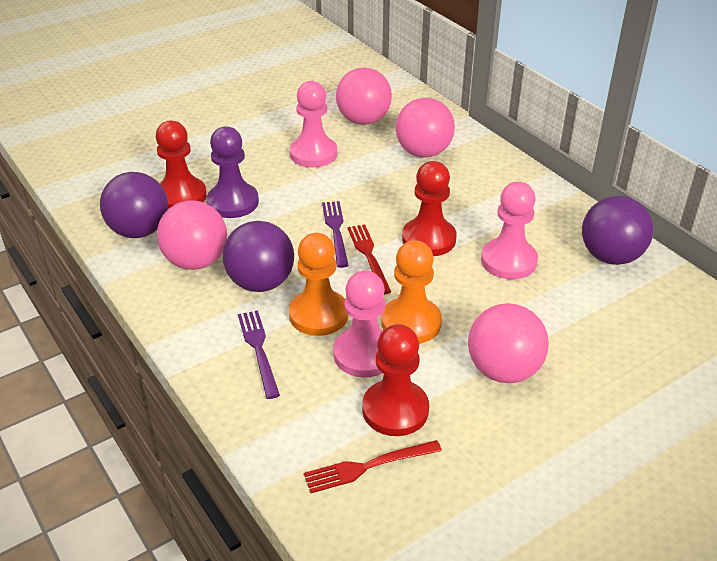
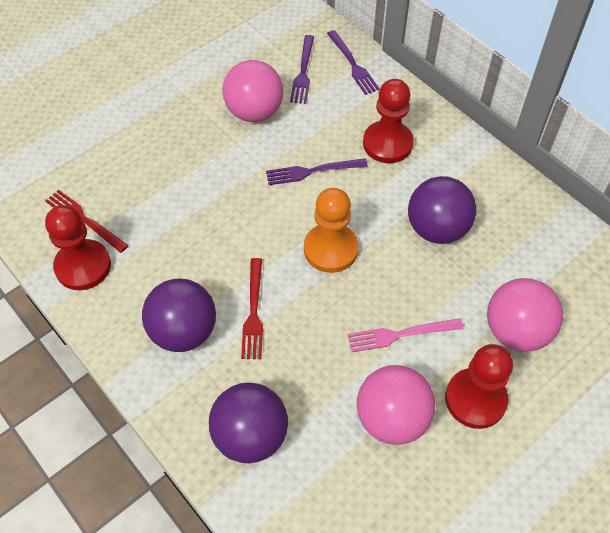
orange pawn: 2 -> 1
pink ball: 4 -> 3
pink fork: 0 -> 1
pink pawn: 3 -> 0
purple fork: 2 -> 3
purple pawn: 1 -> 0

